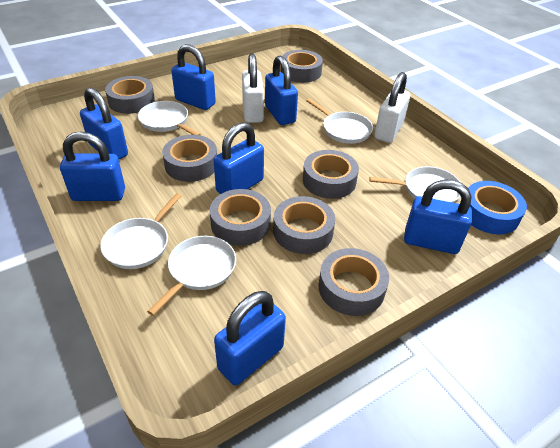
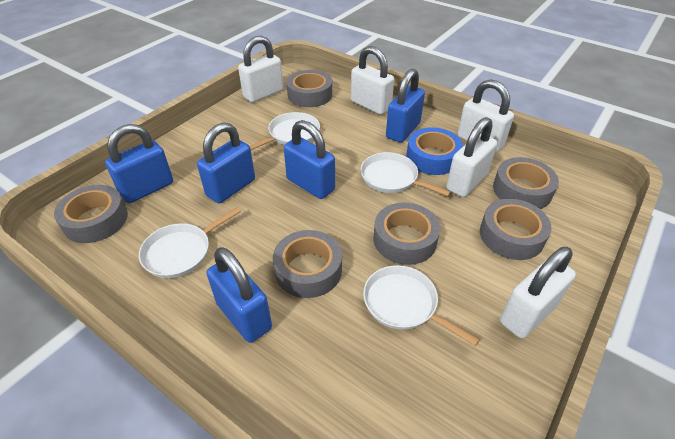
blue padlock: 7 -> 5
grey tape: 7 -> 6
white padlock: 2 -> 5
white pan: 5 -> 4

